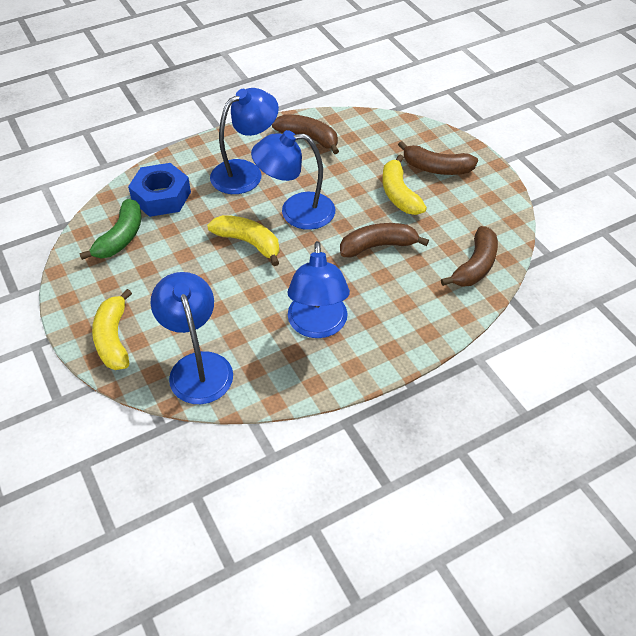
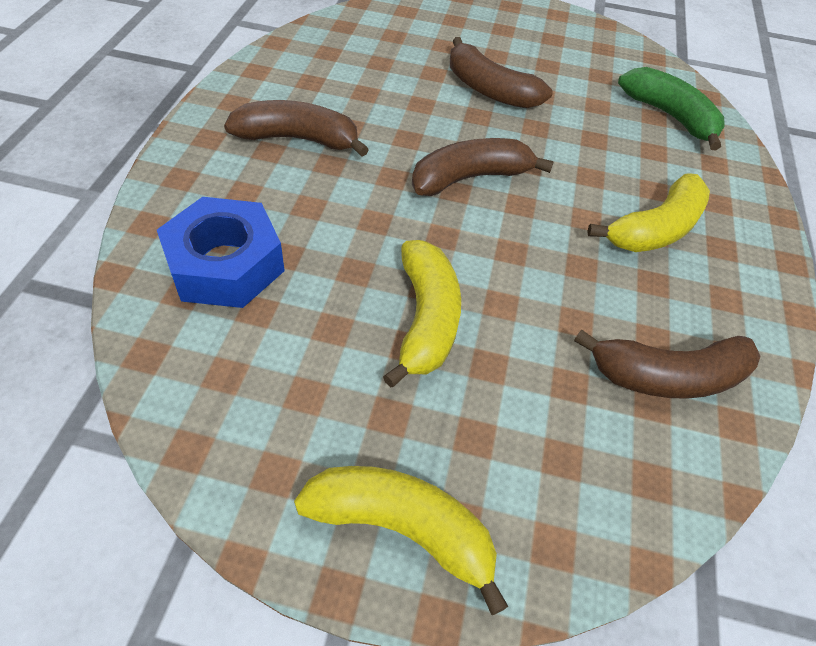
blue lamp: 4 -> 0

